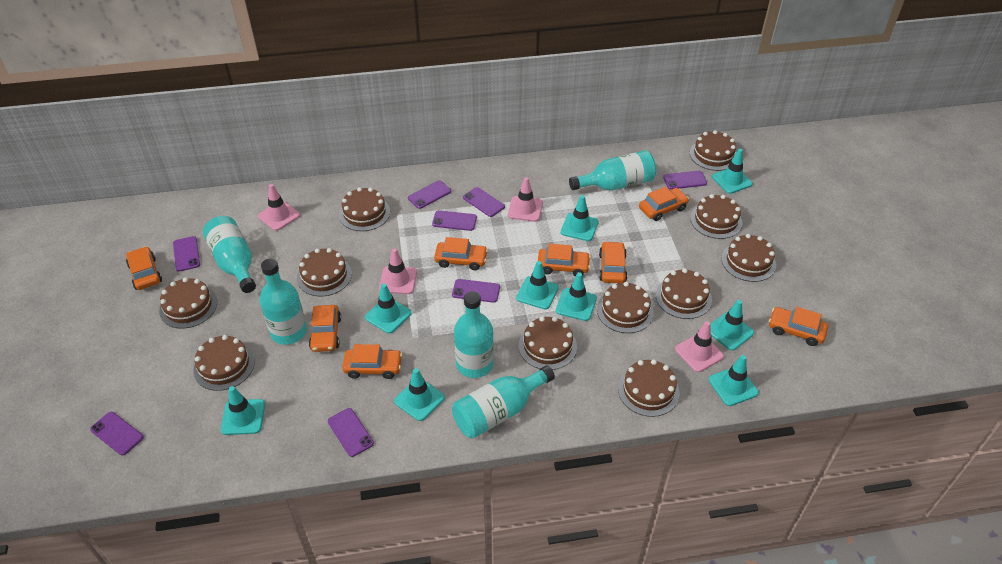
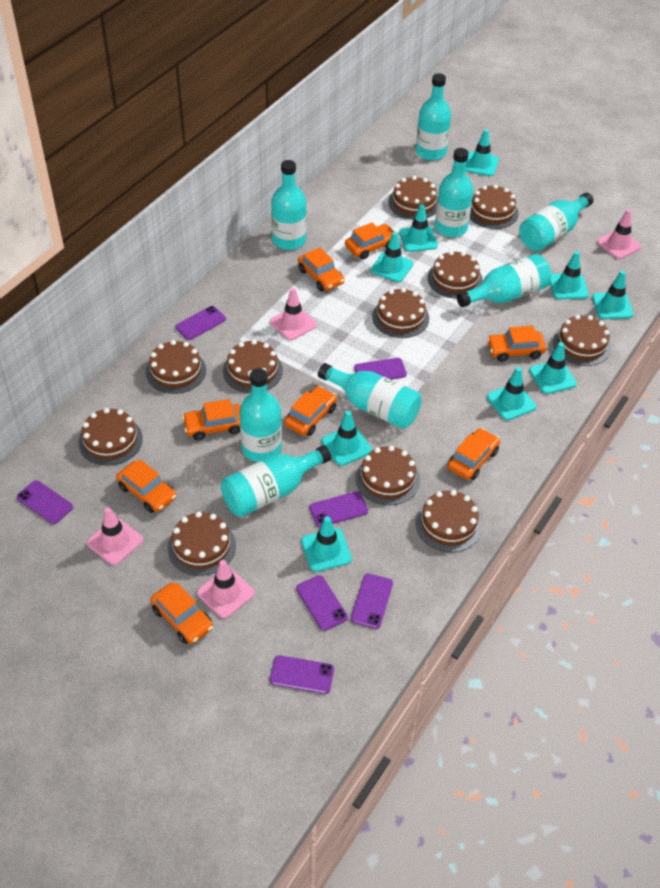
purple phone: 8 -> 7
turquoise bottle: 5 -> 8

